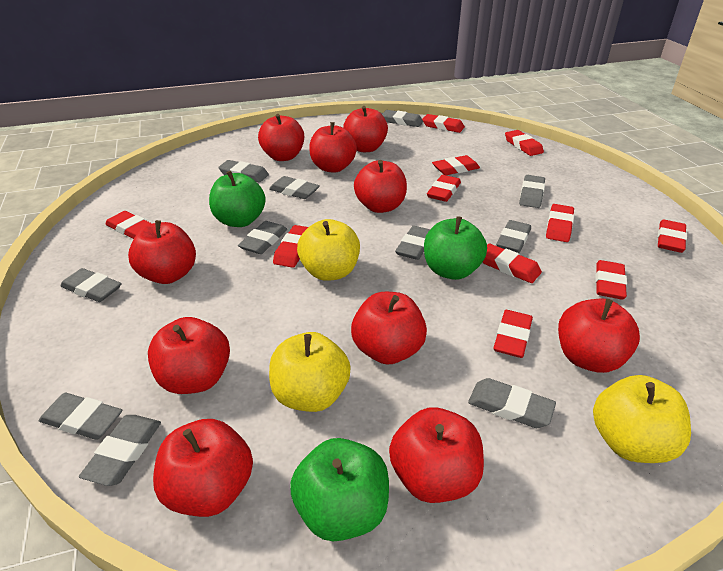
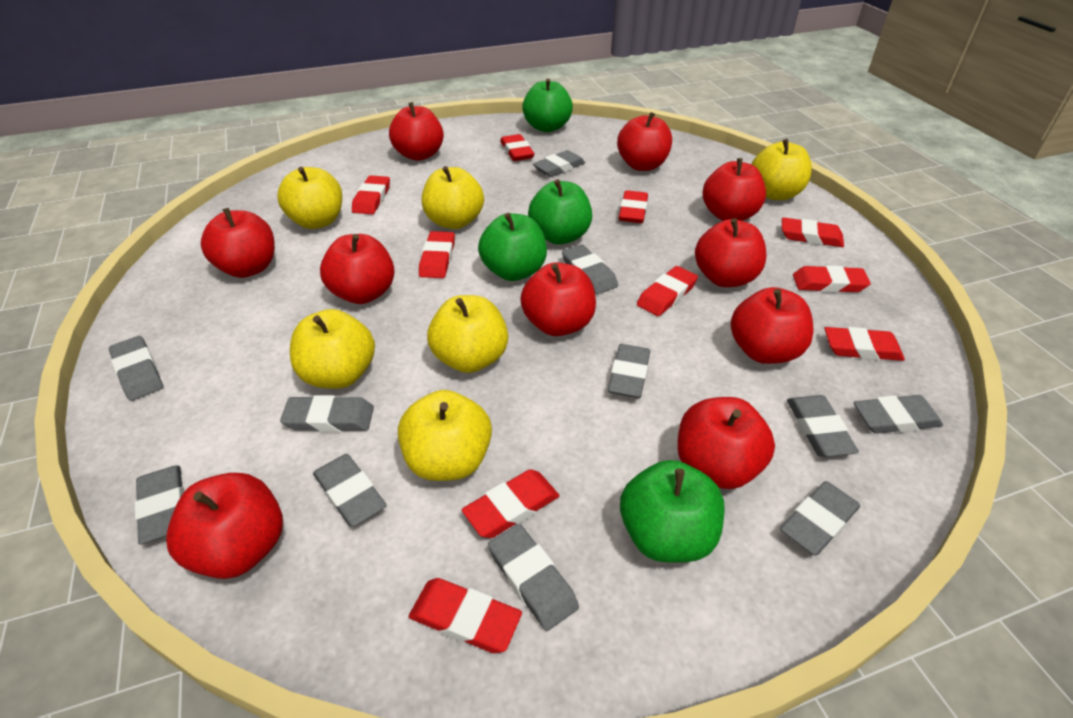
green apple: 3 -> 4
red eraser: 11 -> 10
yellow apple: 3 -> 6

